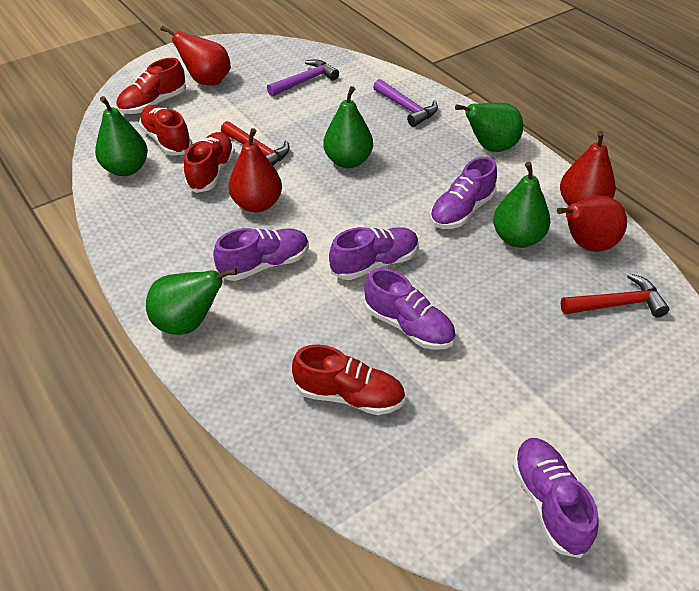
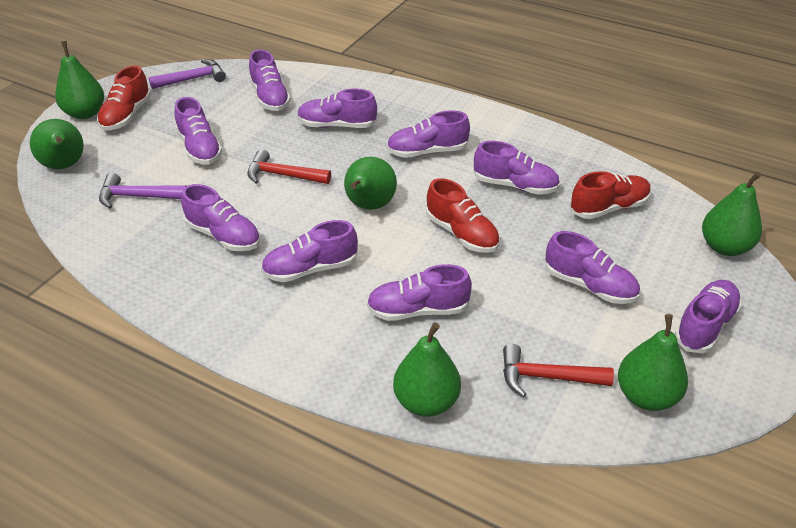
green pear: 5 -> 6
purple shoe: 5 -> 10
red pear: 4 -> 0
red shoe: 4 -> 3

